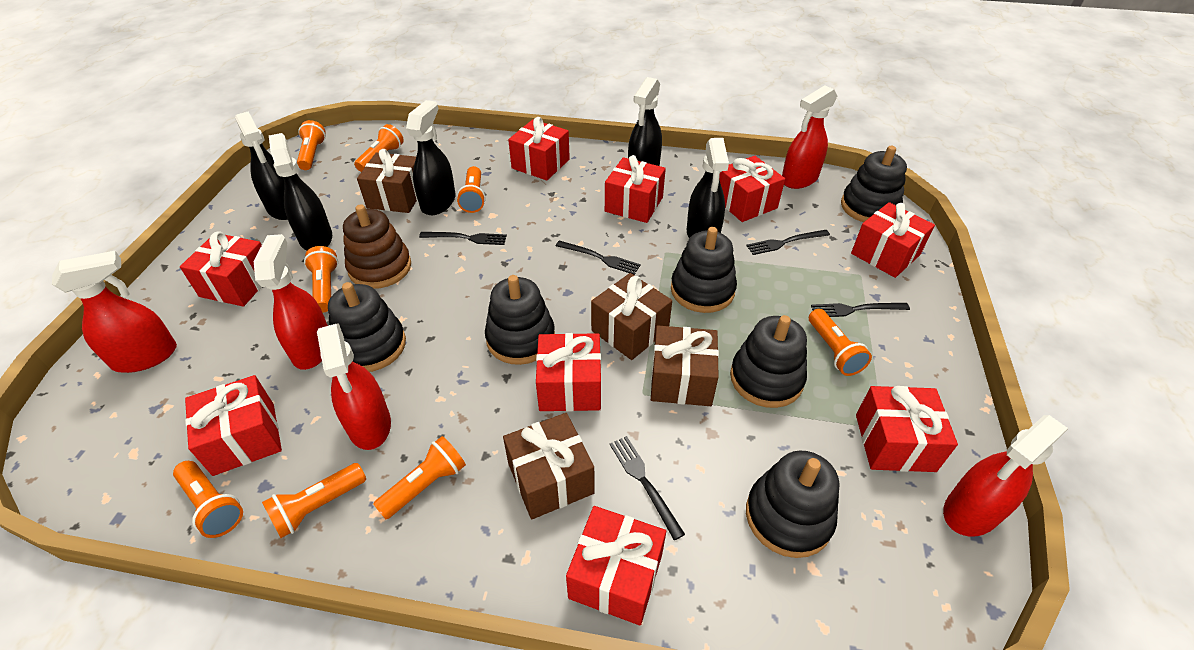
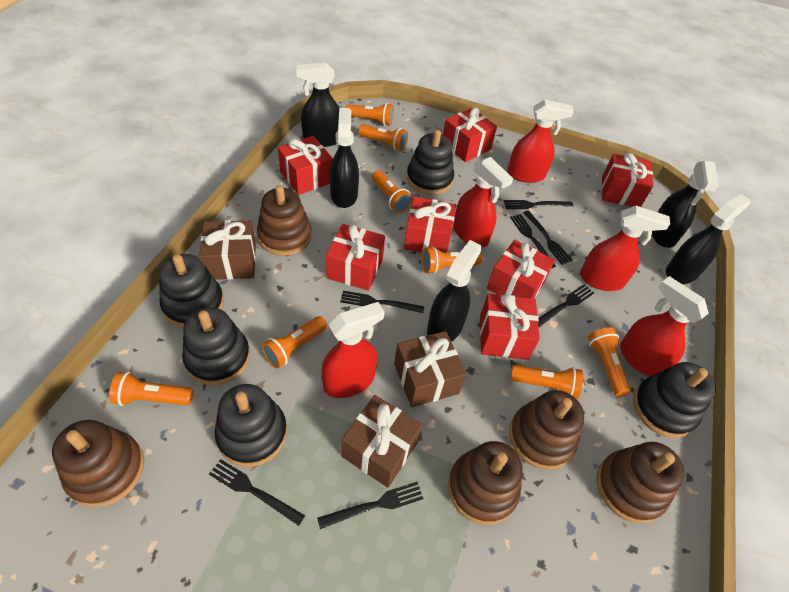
black fork: 5 -> 7
black stacking toy: 6 -> 5
brown gift: 4 -> 3
brown stacking toy: 1 -> 5
red gift: 9 -> 7

